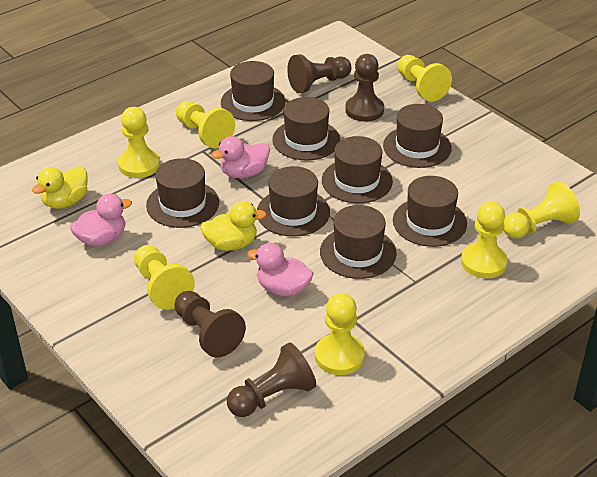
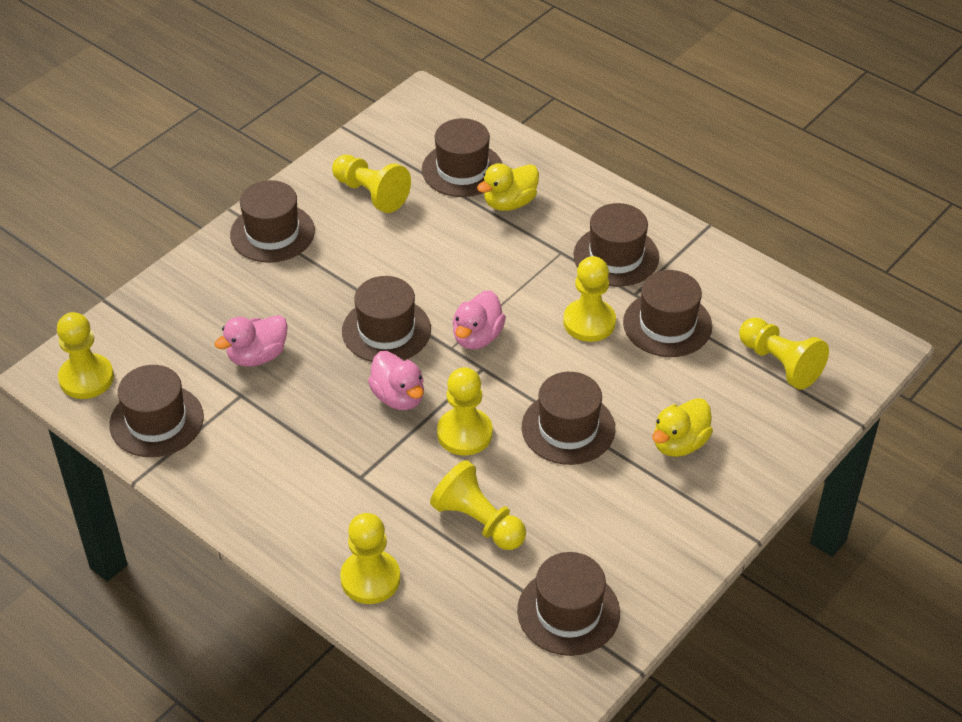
brown pawn: 4 -> 0

